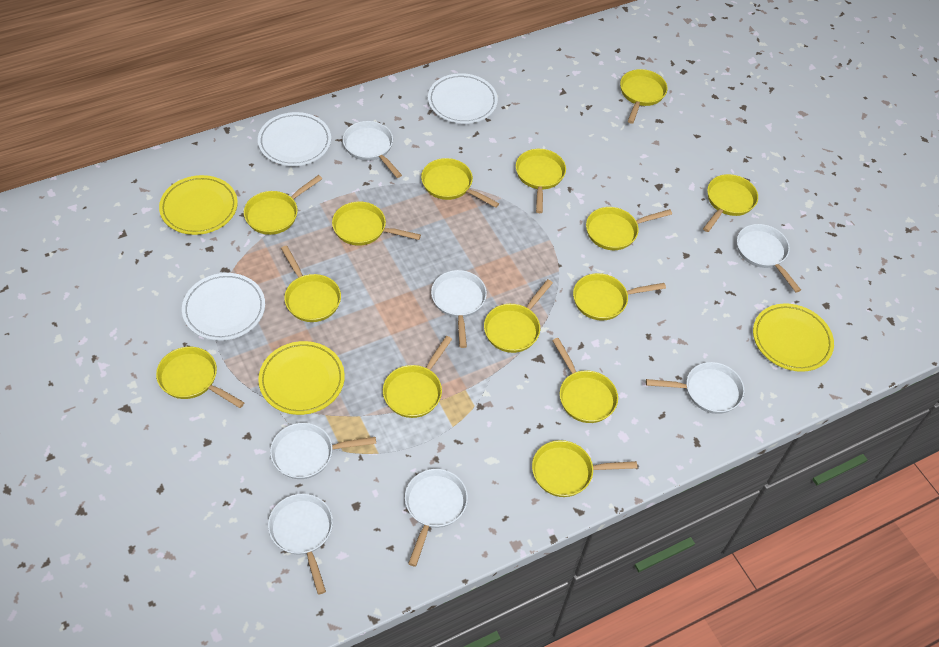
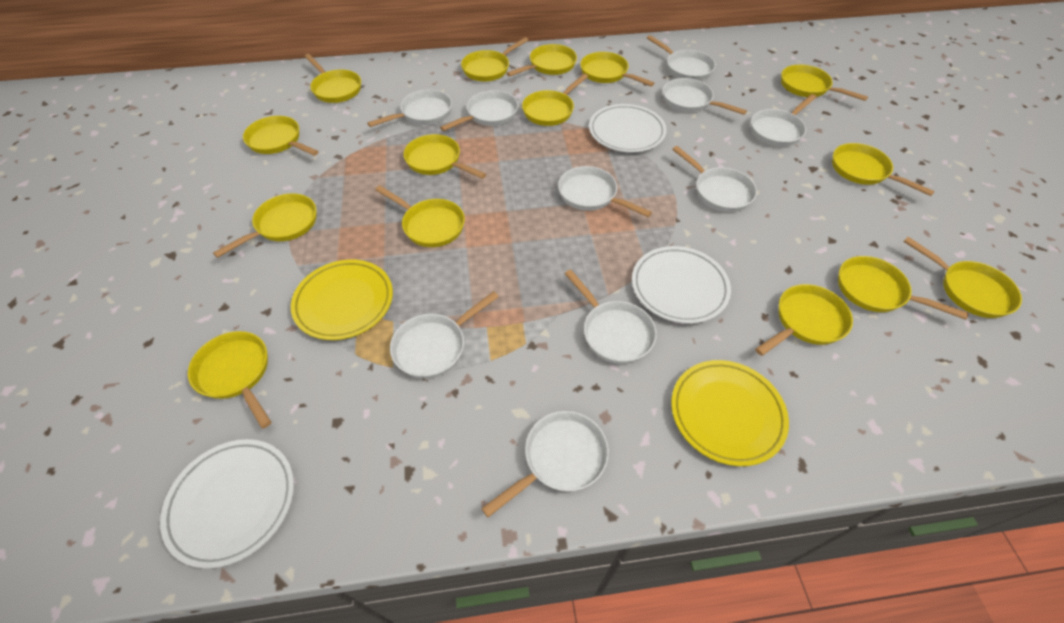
white pan: 7 -> 10
yellow pan: 14 -> 15
yellow plate: 3 -> 2

